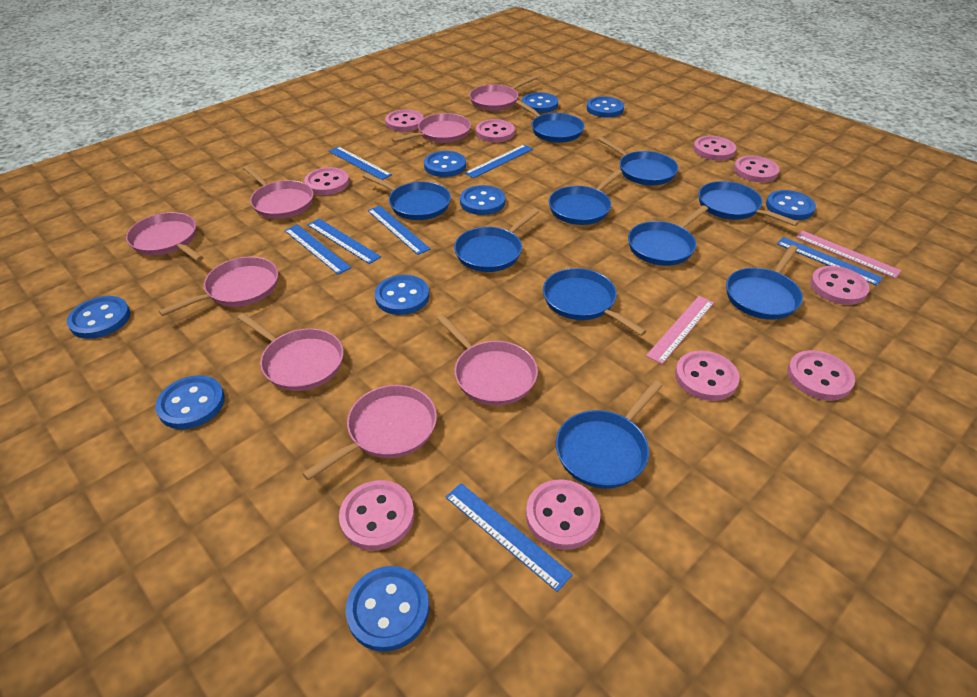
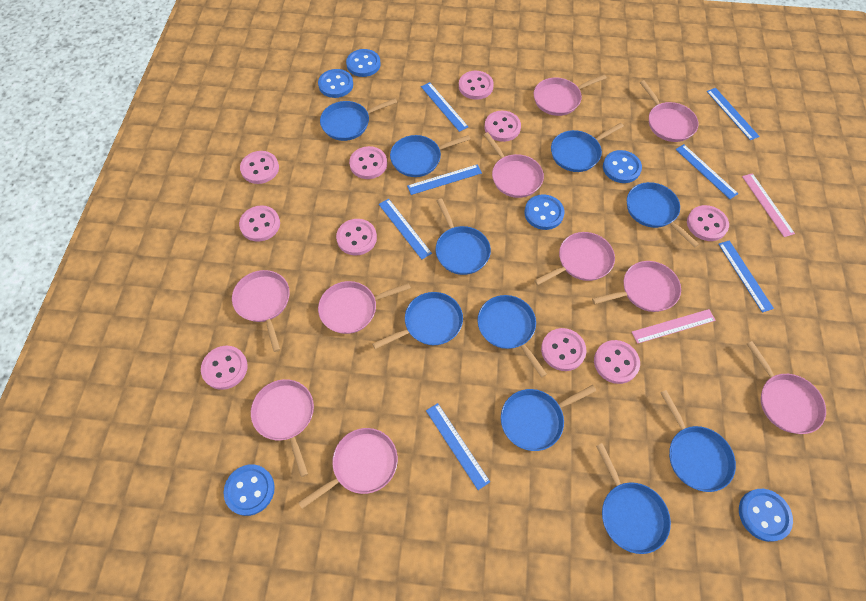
blue button: 9 -> 6
pink pan: 8 -> 10

